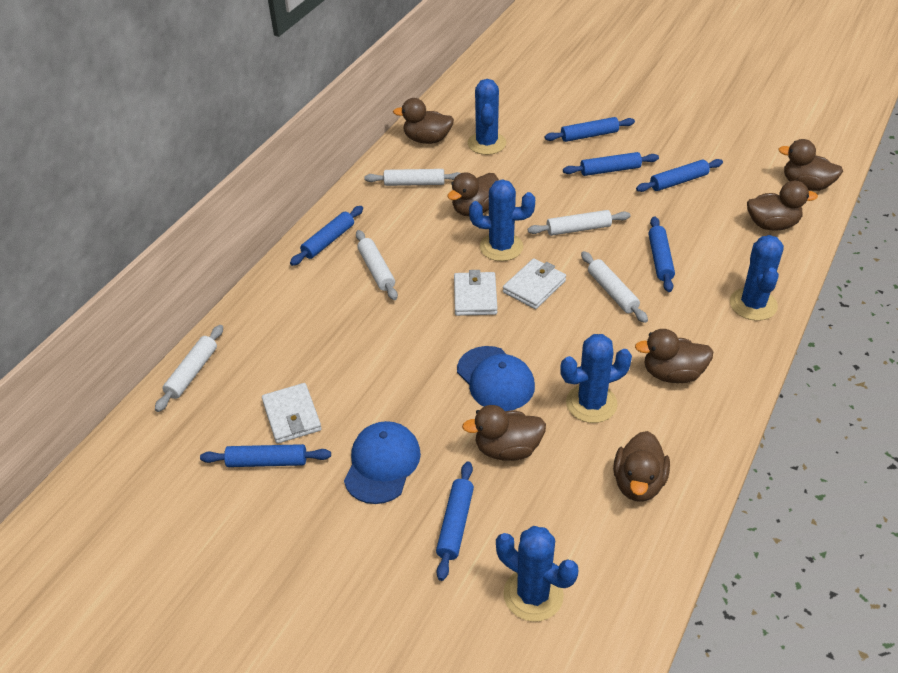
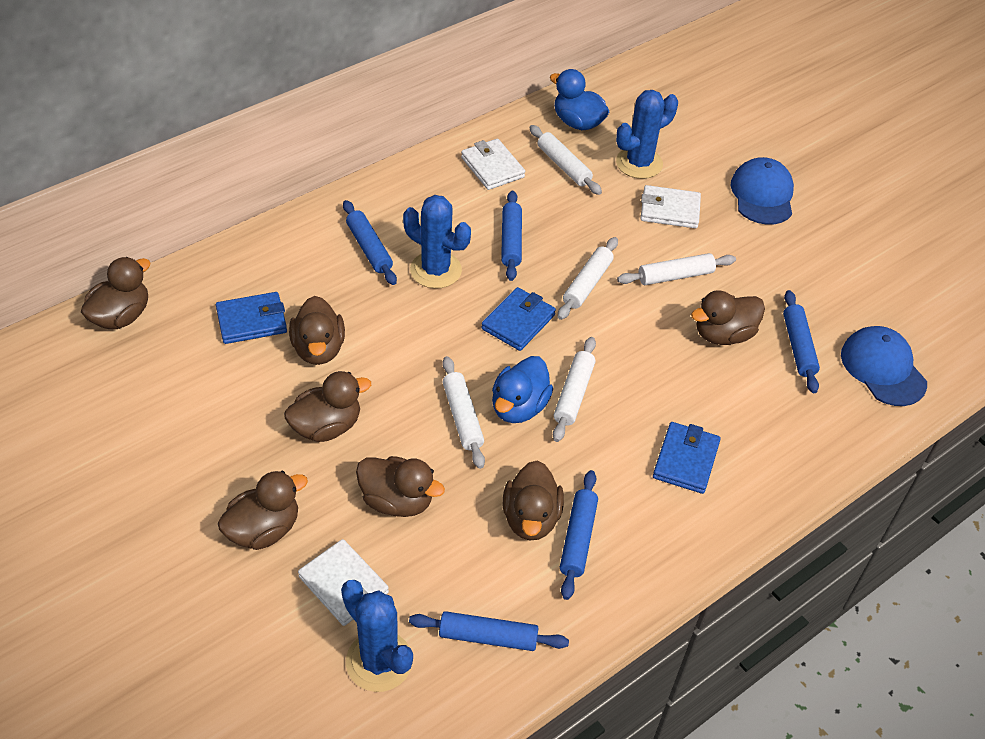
blue cactus: 5 -> 3
blue duck: 0 -> 2
blue rolling pin: 7 -> 5
blue wallet: 0 -> 3

